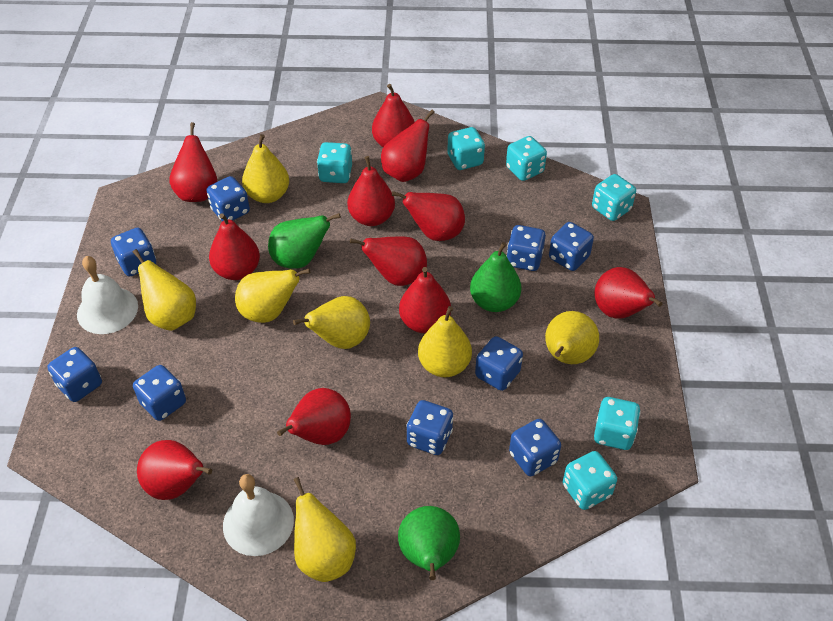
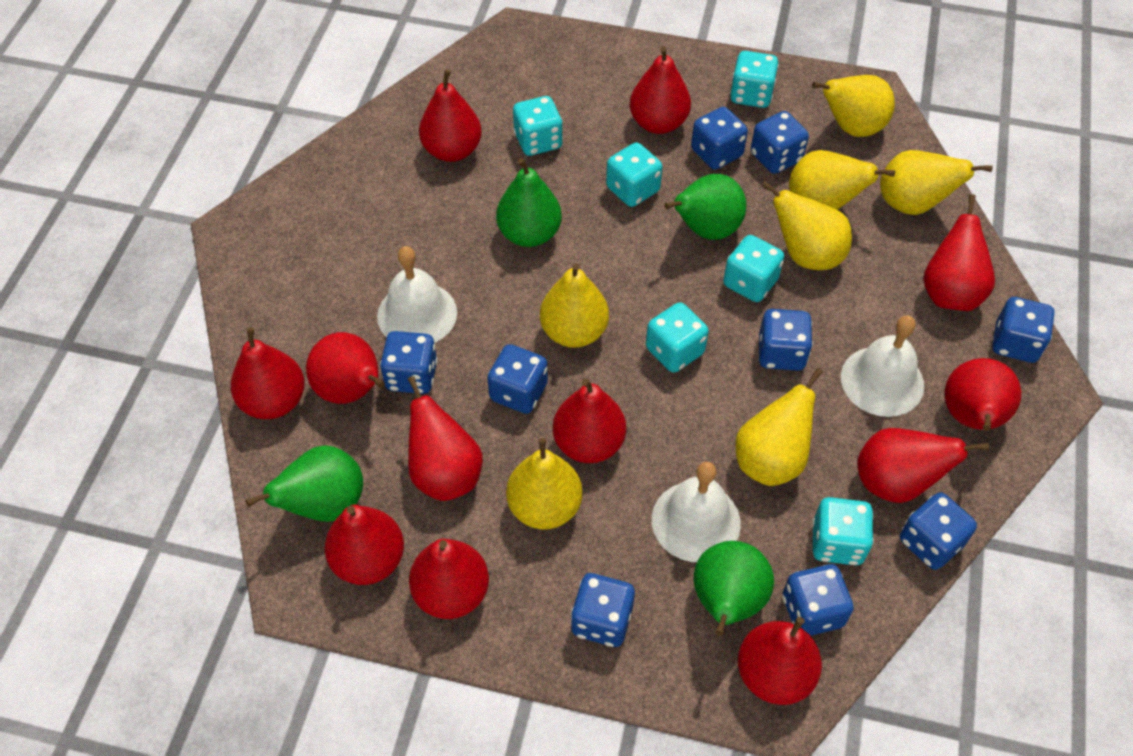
green pear: 3 -> 4
red pear: 11 -> 12
white bell: 2 -> 3

